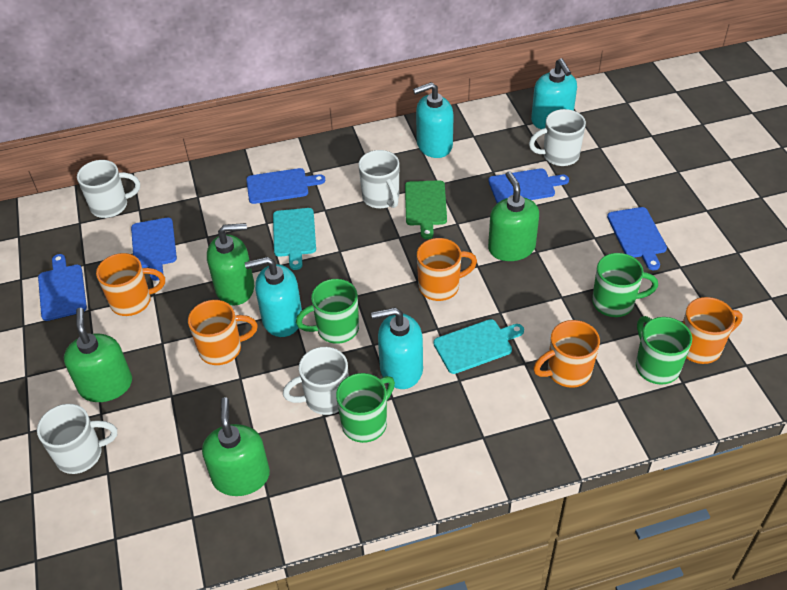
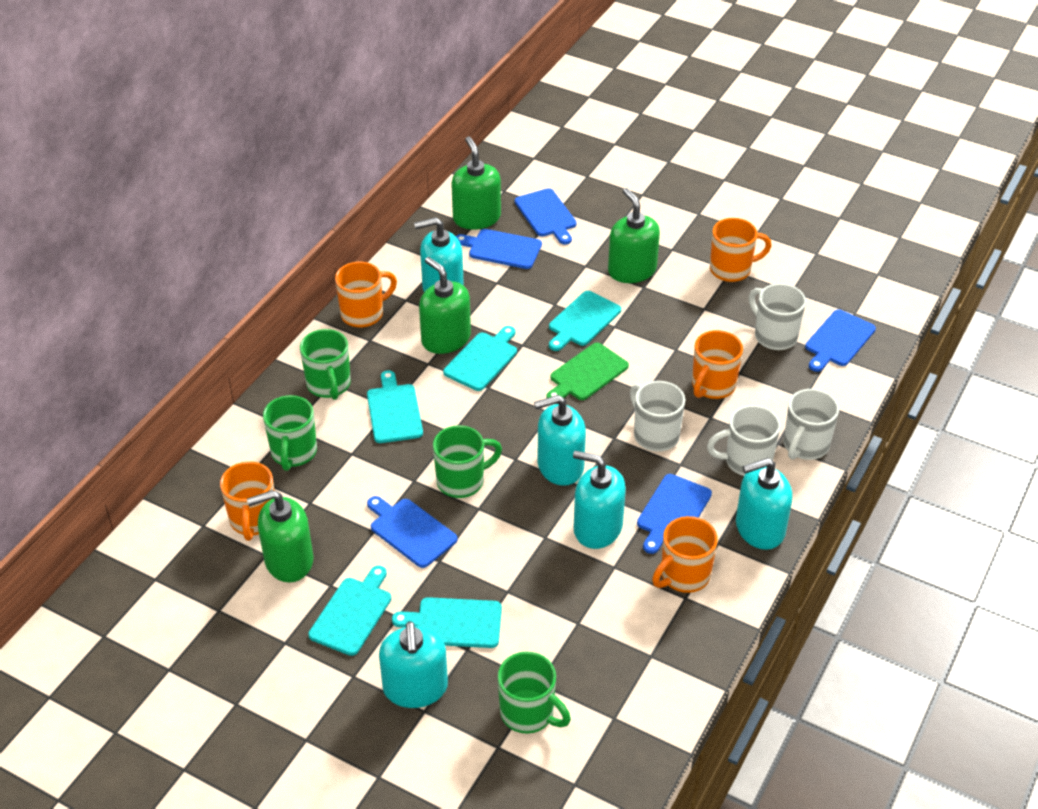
turquoise cutting board: 2 -> 5
turquoise soap dispenser: 4 -> 5
white mug: 5 -> 4

